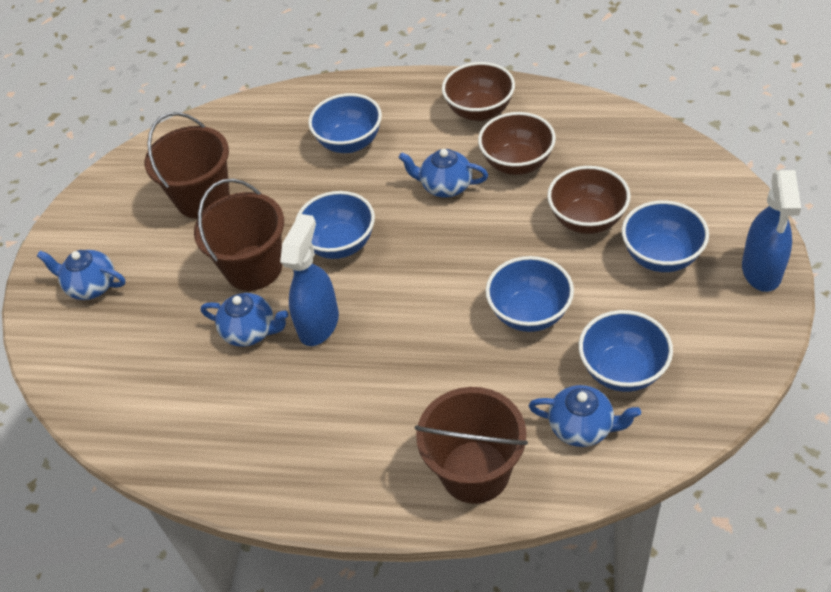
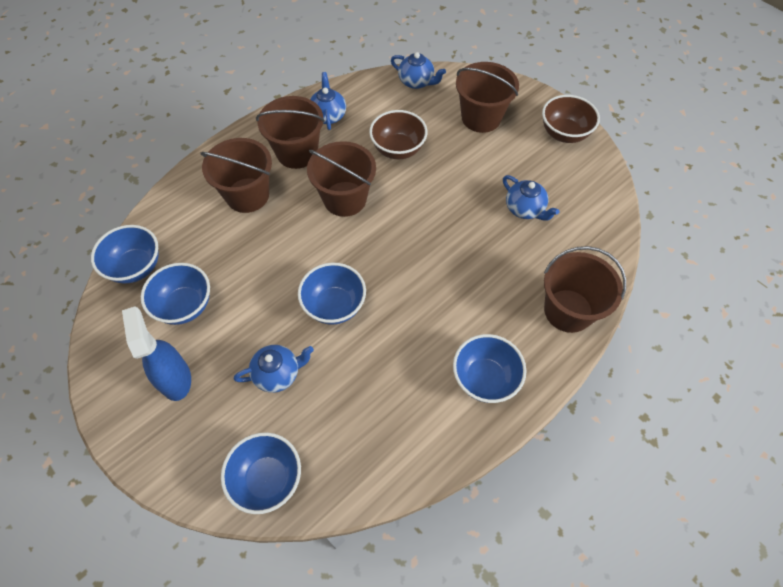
blue spray bottle: 2 -> 1
brown bowl: 3 -> 2
brown bucket: 3 -> 5

